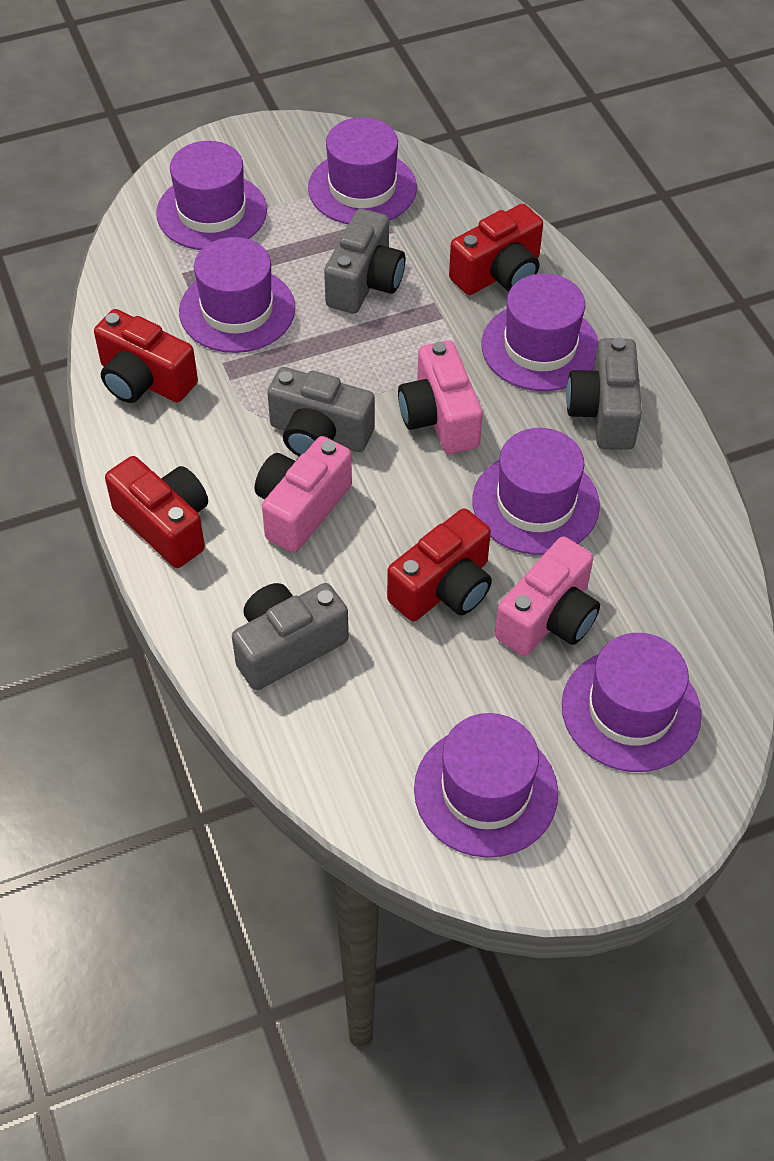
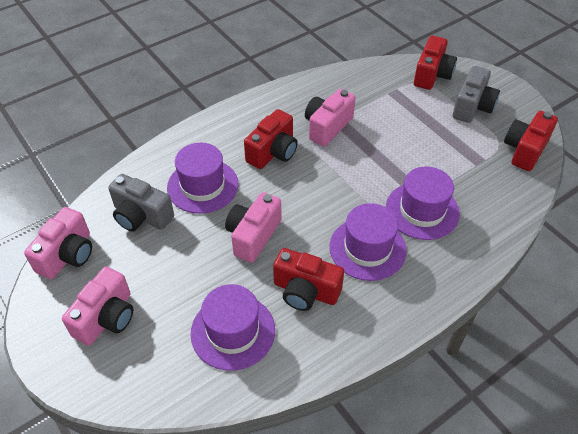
grey camera: 4 -> 2
pink camera: 3 -> 4
purple hat: 7 -> 4

